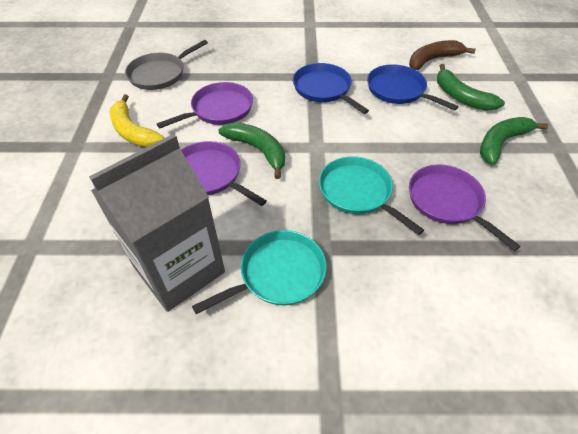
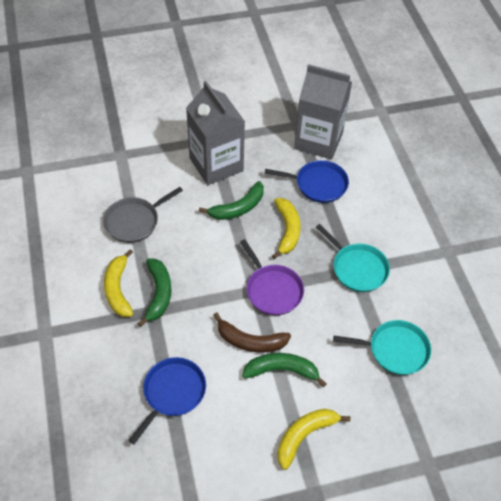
grey carton: 1 -> 2
purple pan: 3 -> 1
yellow banana: 1 -> 3

